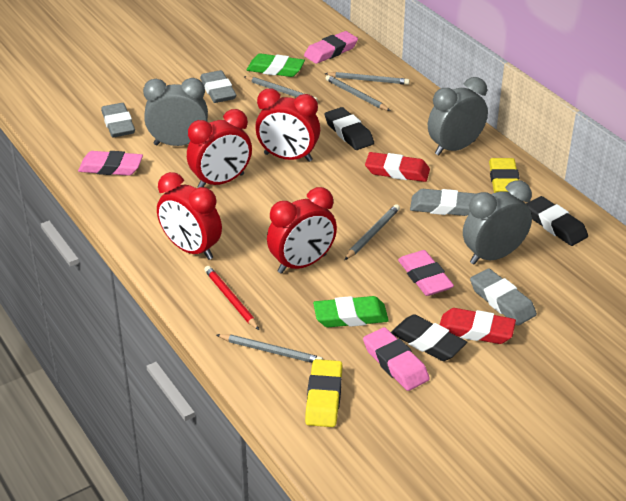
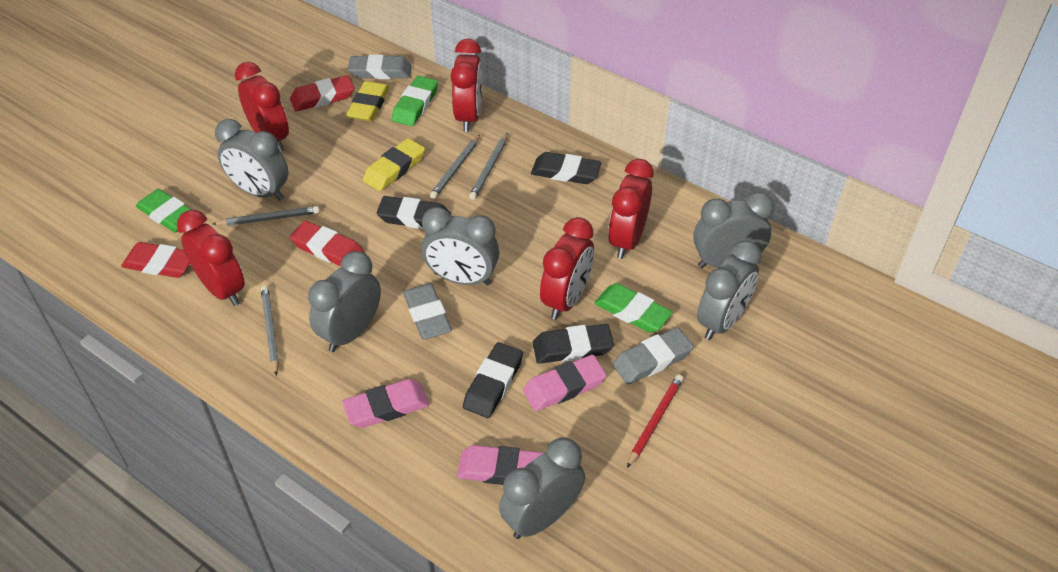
black eraser: 3 -> 4
green eraser: 2 -> 3
grey clock: 3 -> 6
grey eraser: 4 -> 3
grey pencil: 5 -> 4
pink eraser: 4 -> 3
red clock: 4 -> 5
red eraser: 2 -> 3

